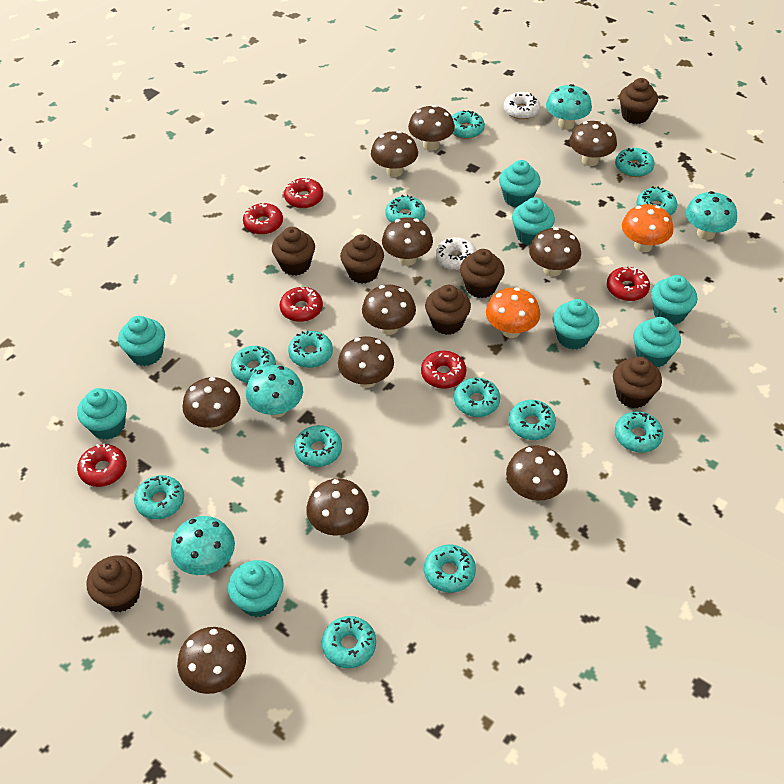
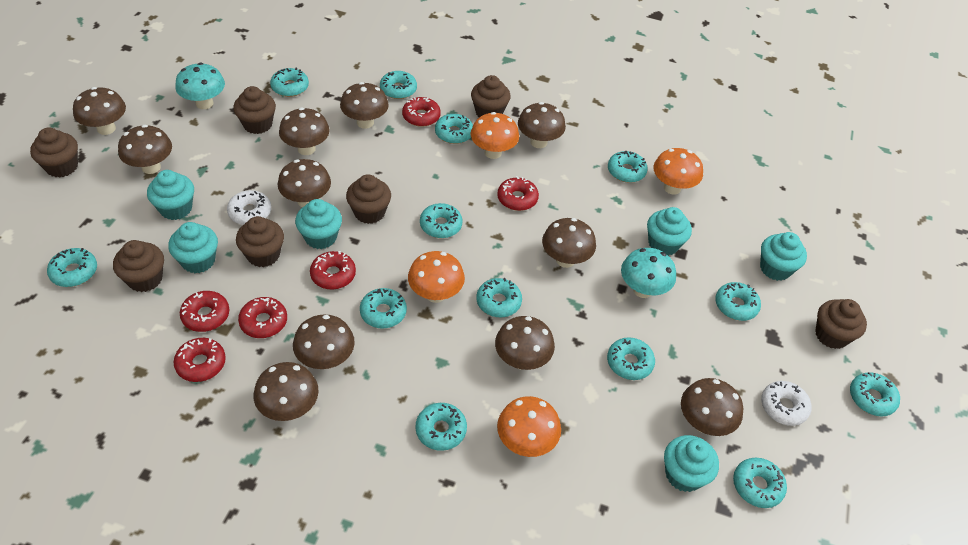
orange mushroom: 2 -> 4
turquoise cupcake: 8 -> 6
turquoise mushroom: 4 -> 2

